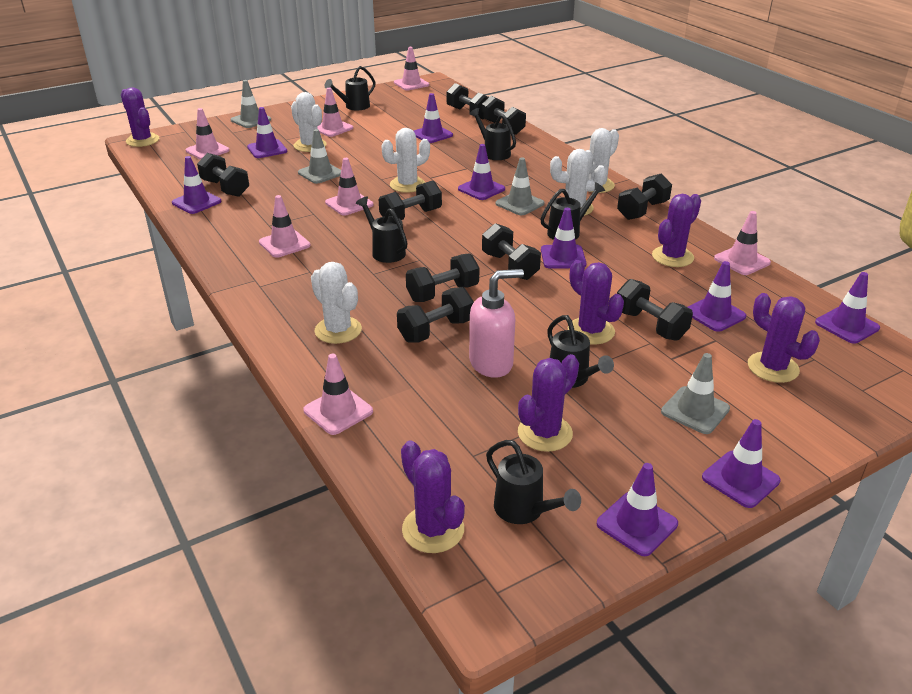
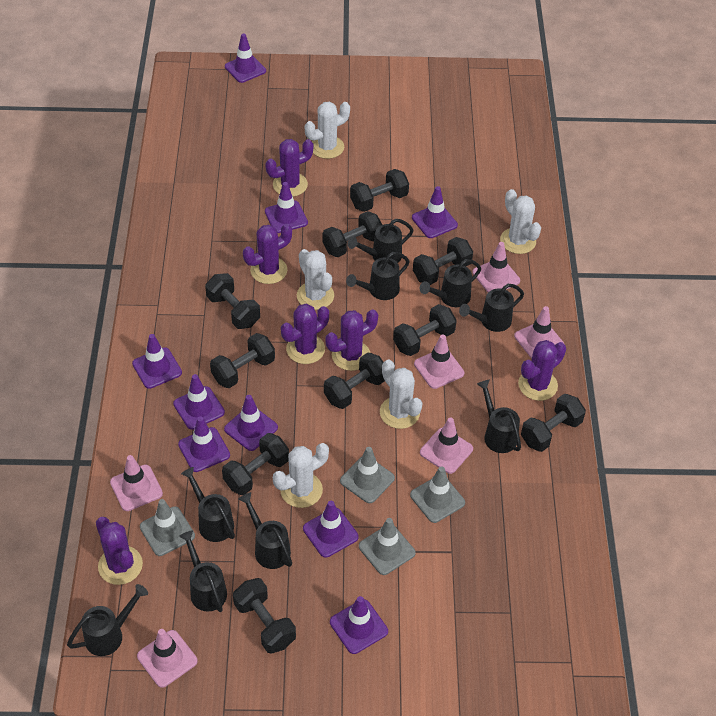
black dumbbell: 9 -> 10
black watering can: 6 -> 9
pink soap dispenser: 1 -> 0
pink traffic cone: 7 -> 6

